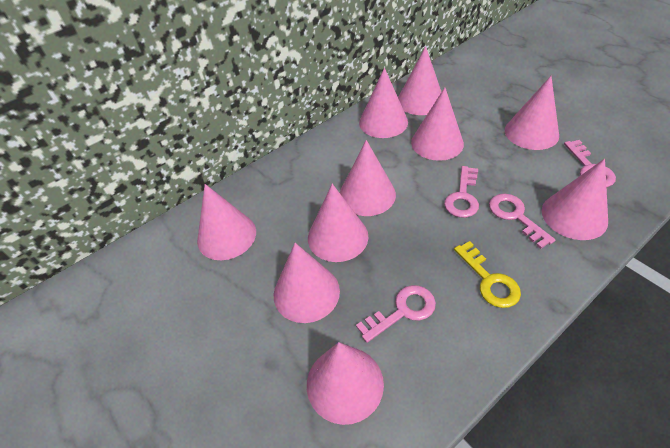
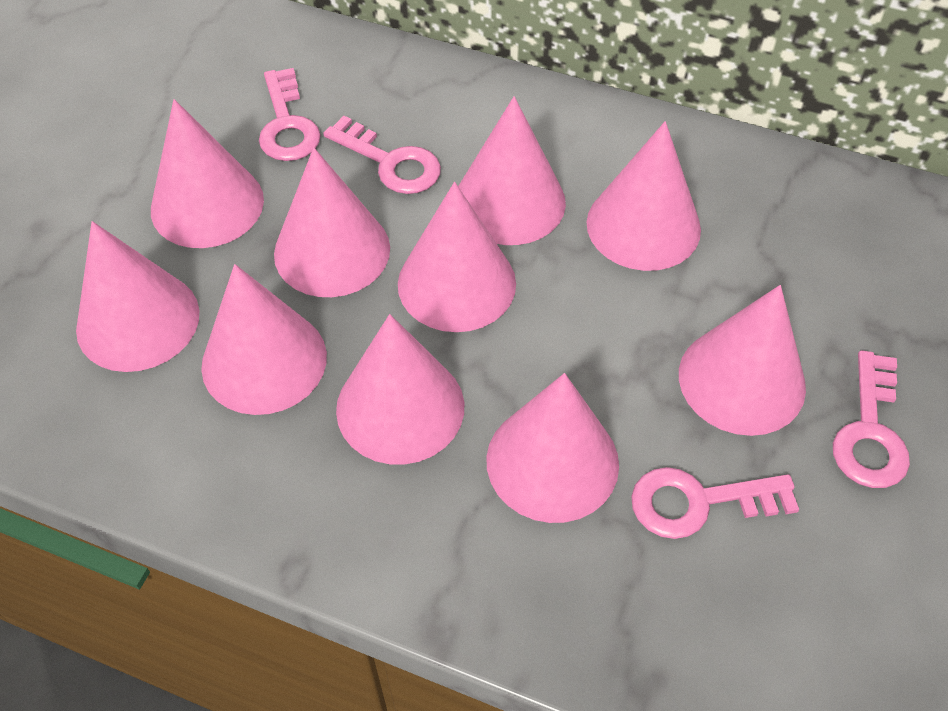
yellow key: 1 -> 0

